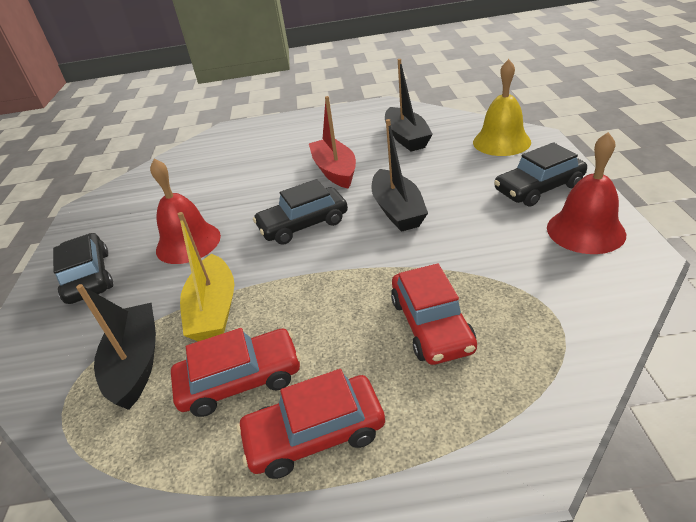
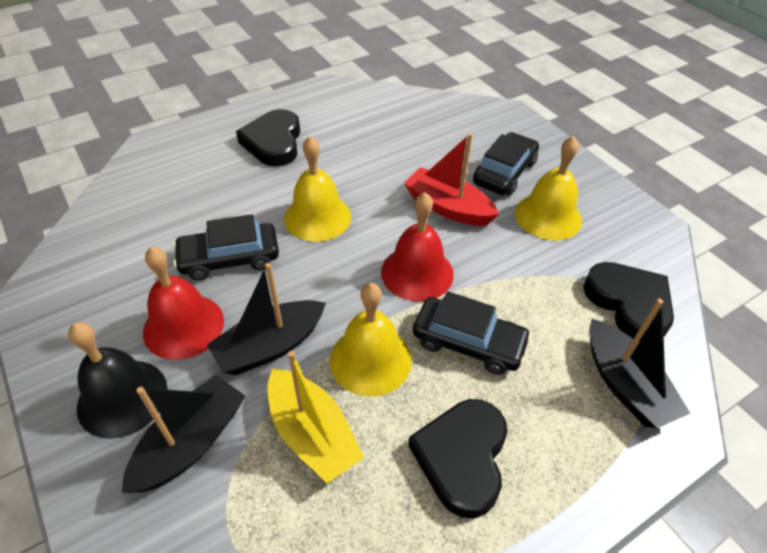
black bell: 0 -> 1
black heart: 0 -> 3
red car: 3 -> 0
yellow bell: 1 -> 3

